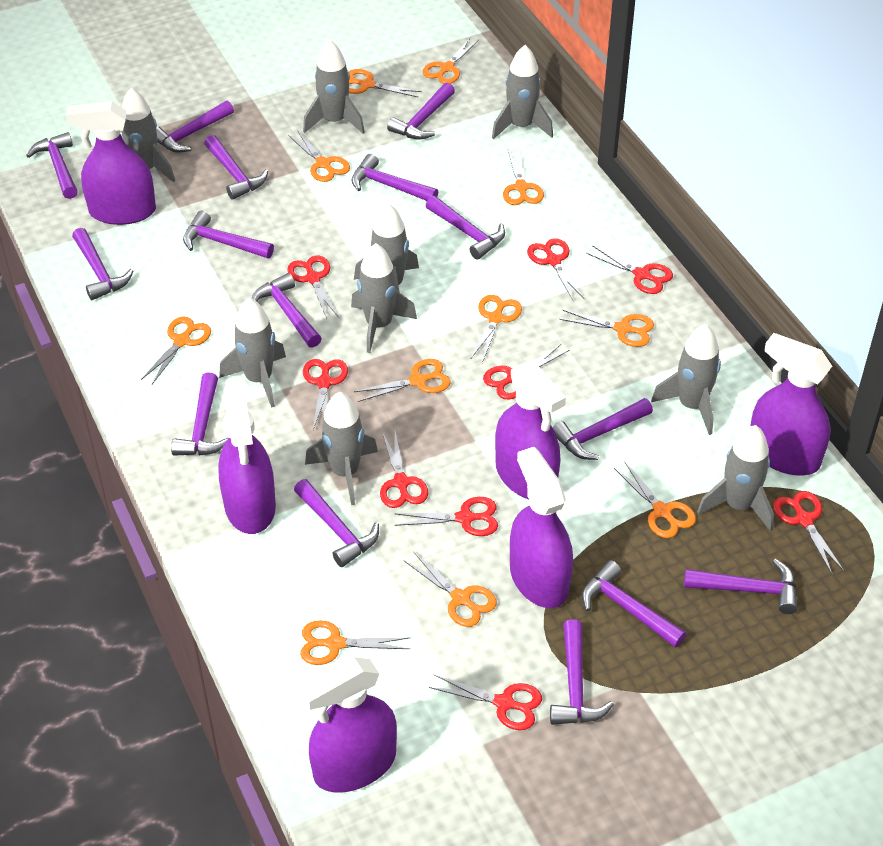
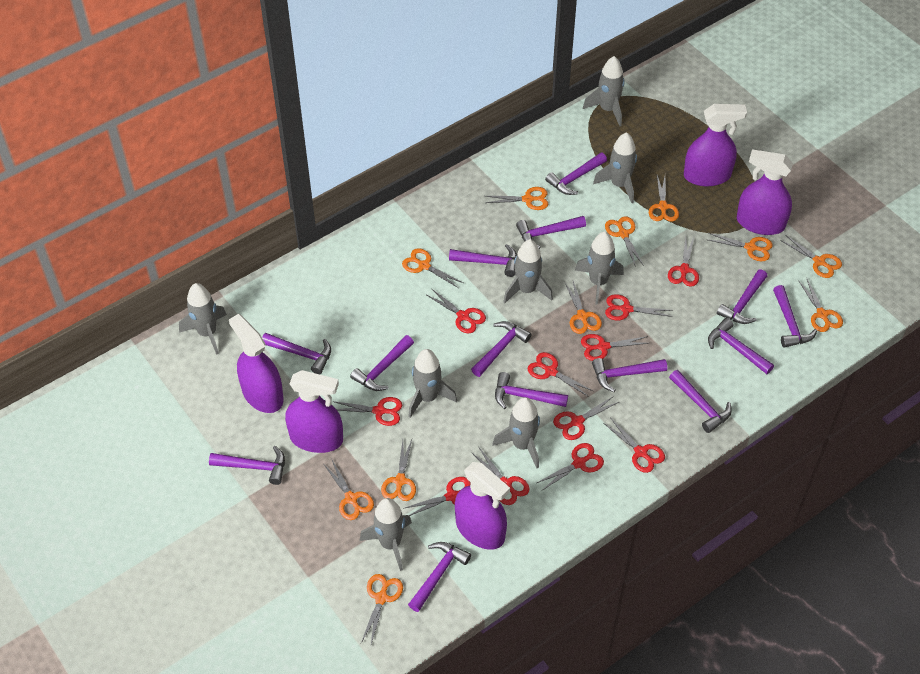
grey rocket: 9 -> 8
purple hammer: 15 -> 14
purple spray bottle: 6 -> 5
red scissors: 9 -> 11

